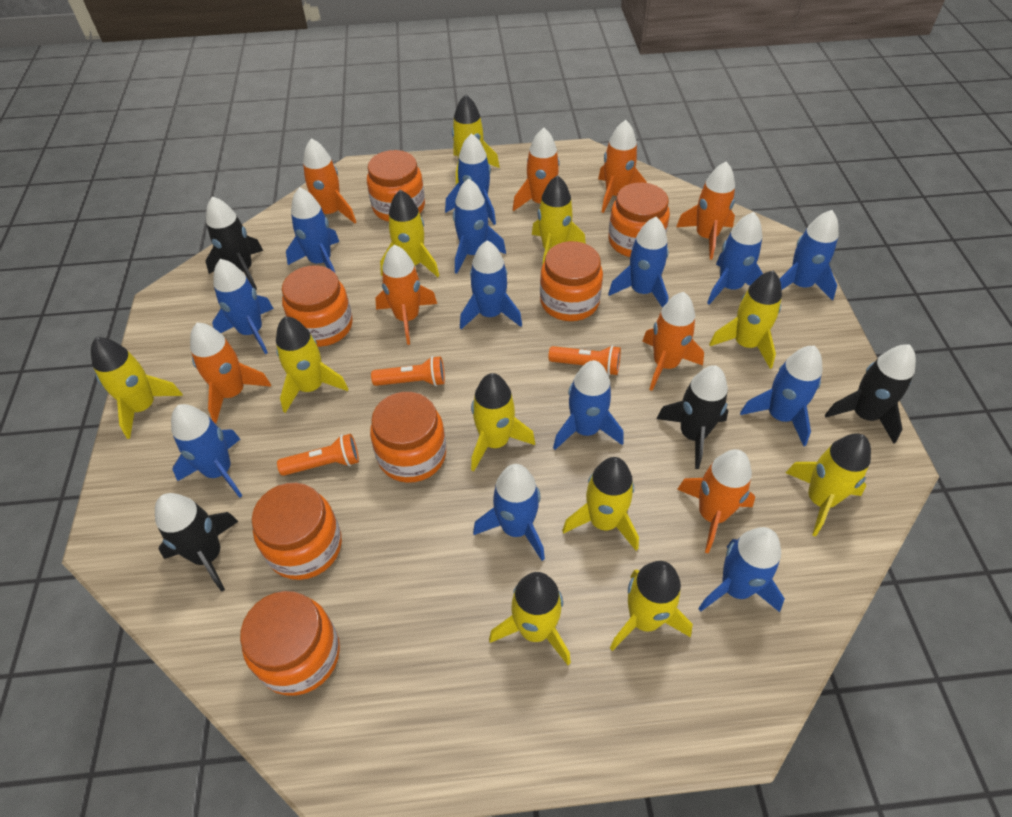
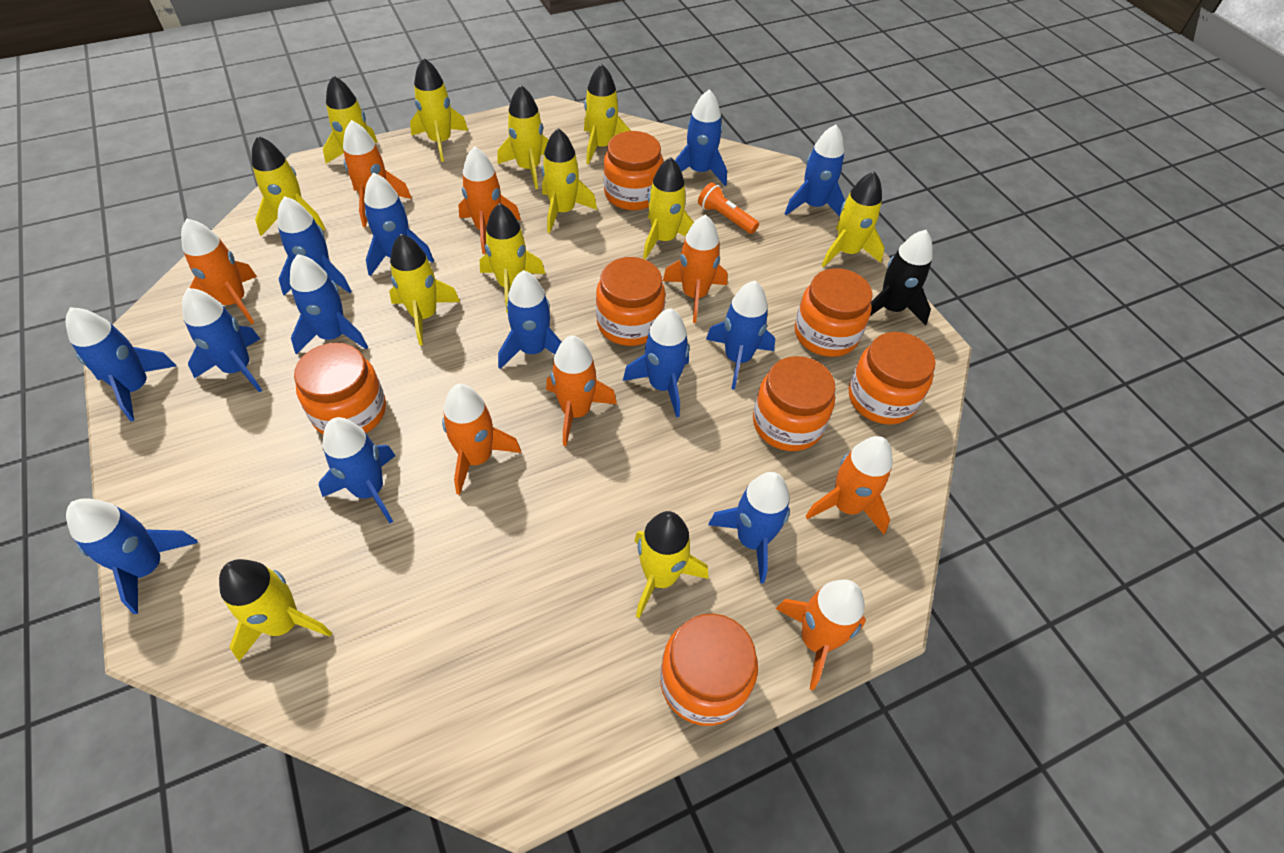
black rocket: 4 -> 1
orange flashlight: 3 -> 1
yellow rocket: 11 -> 12

